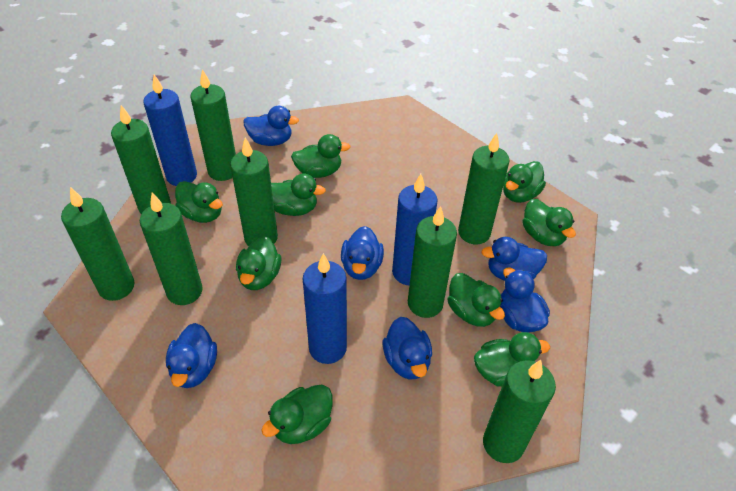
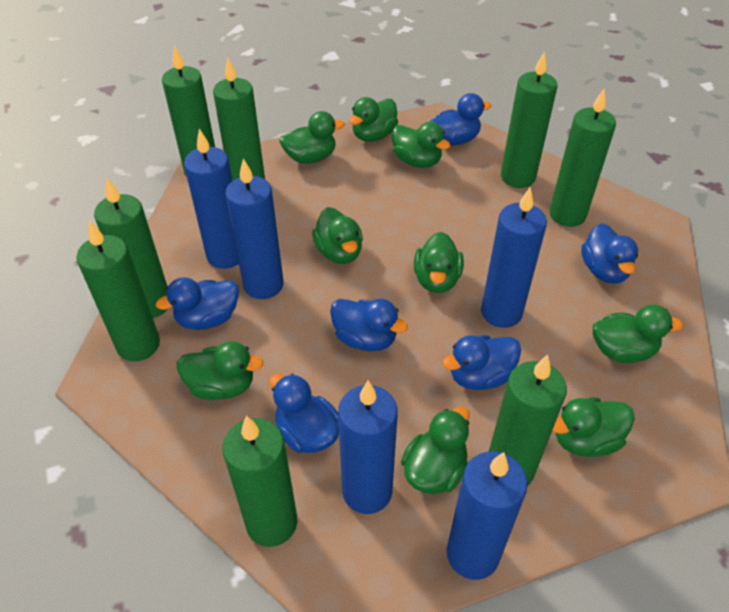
blue candle: 3 -> 5

